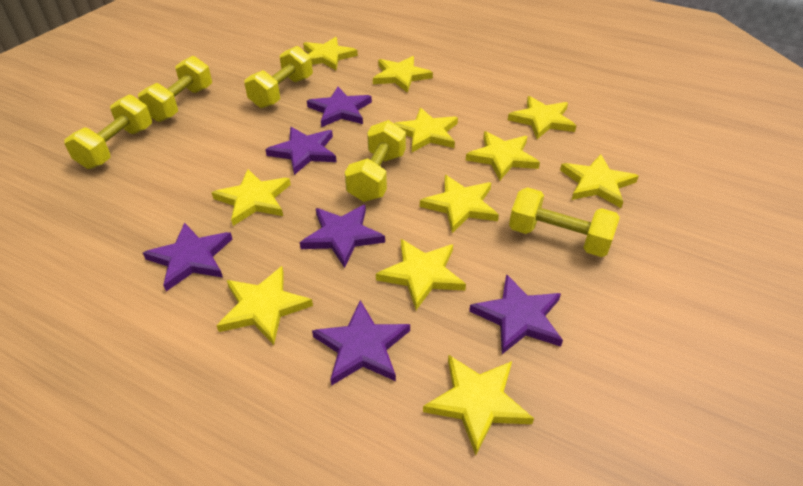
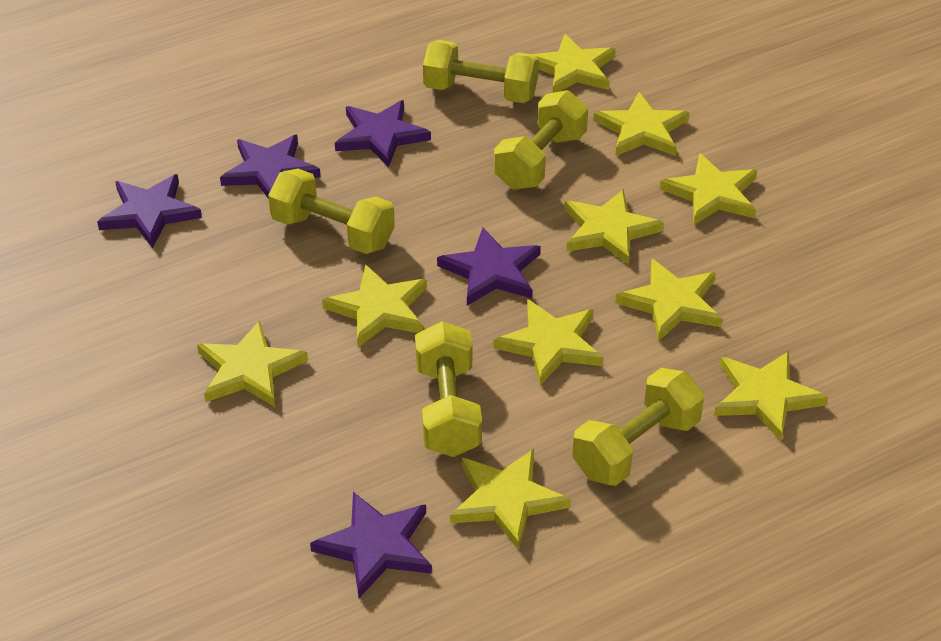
purple star: 6 -> 5
yellow star: 11 -> 10

